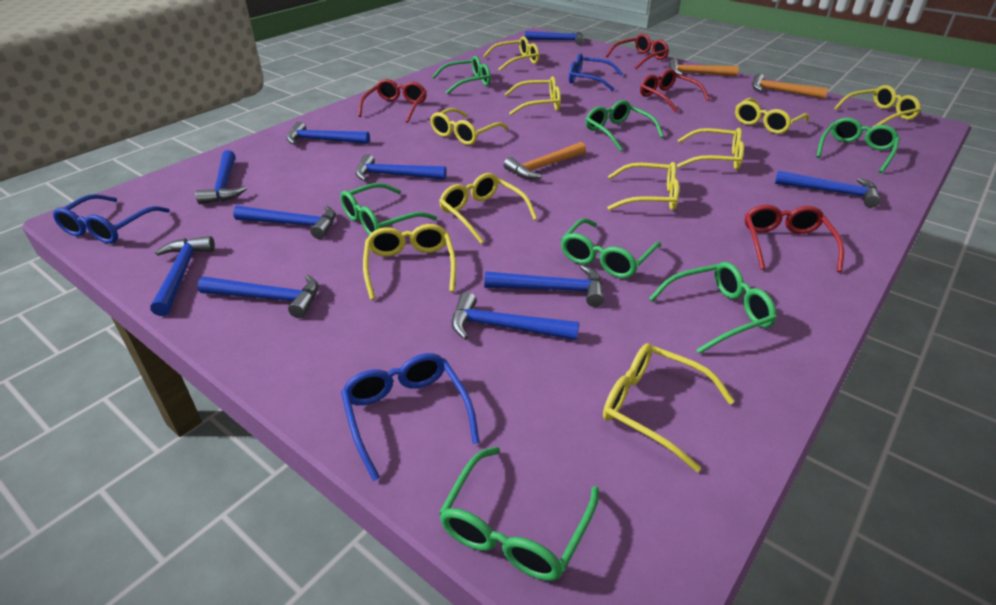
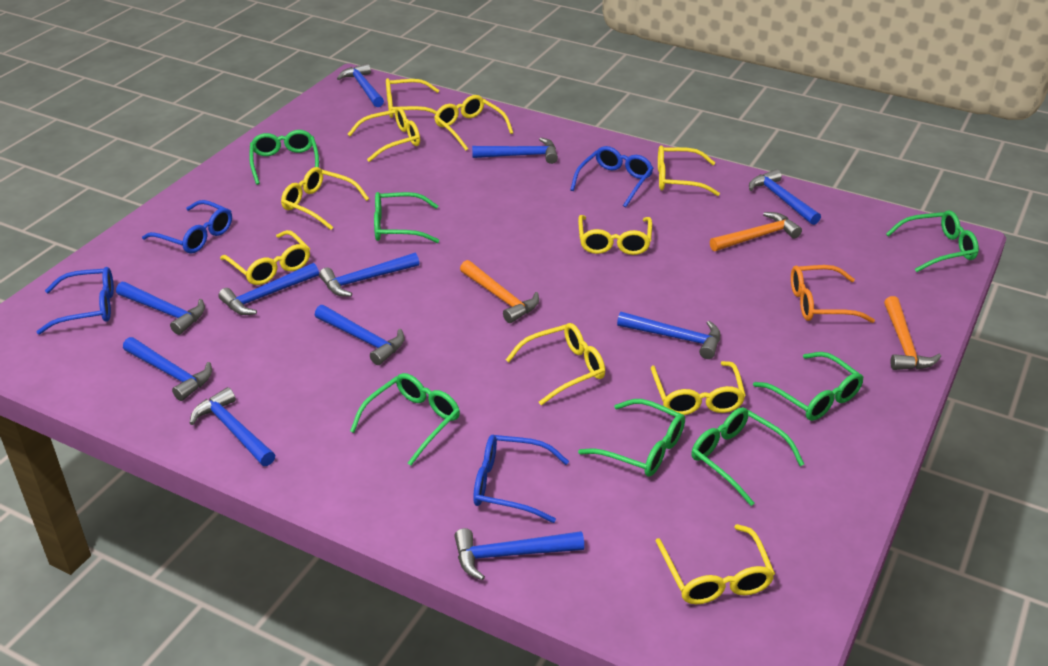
blue glasses: 3 -> 4
blue hammer: 10 -> 11
orange glasses: 0 -> 1
red glasses: 4 -> 0

